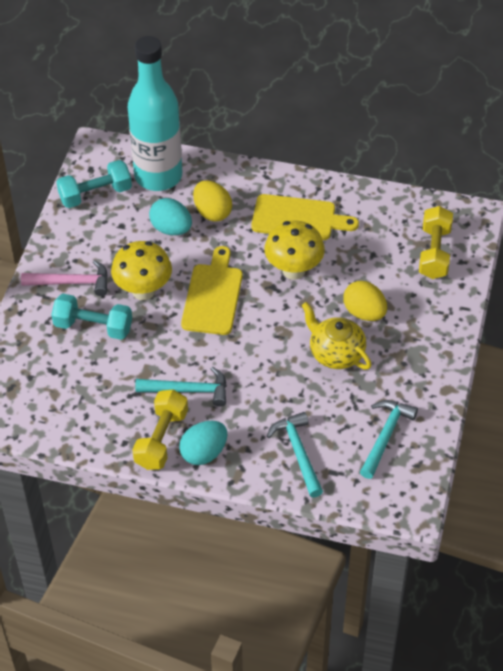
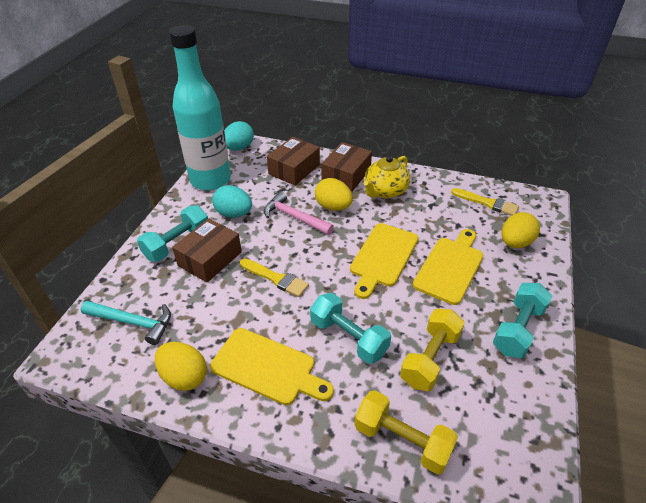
brown box: 0 -> 3
turquoise dumbbell: 2 -> 3
turquoise hammer: 3 -> 1
yellow brush: 0 -> 2
yellow cutting board: 2 -> 3
yellow egg: 2 -> 3
yellow mushroom: 2 -> 0

